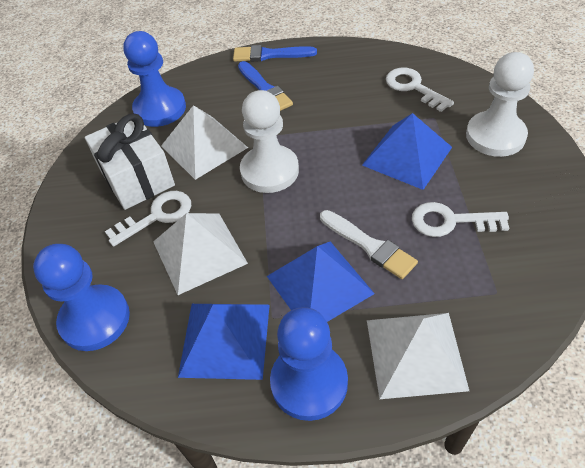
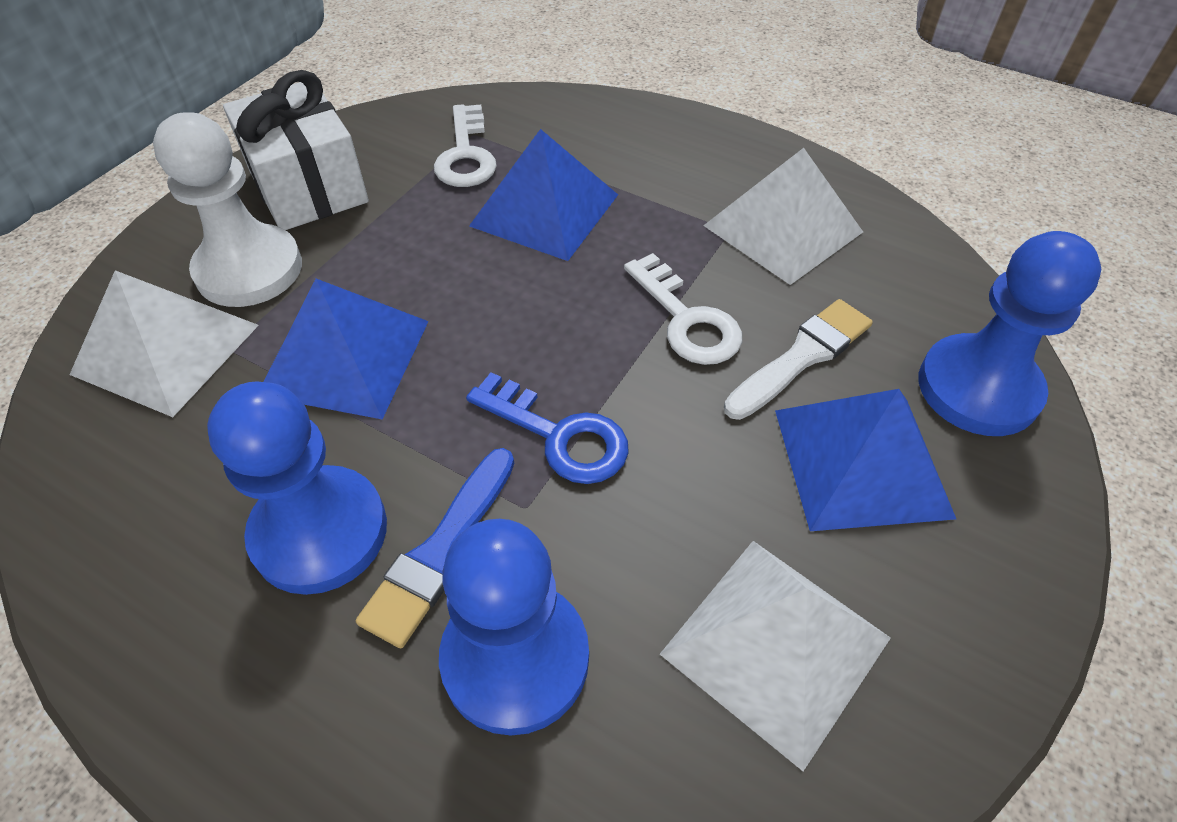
blue brush: 2 -> 1
blue key: 0 -> 1
white key: 3 -> 2
white pawn: 2 -> 1

